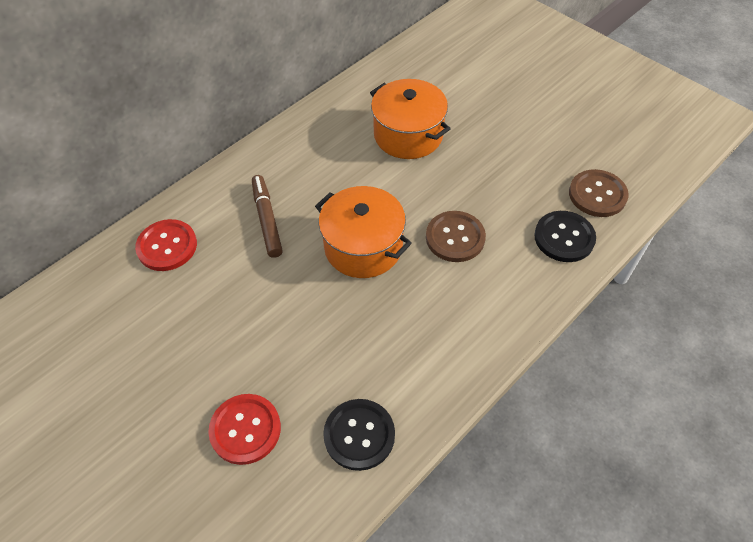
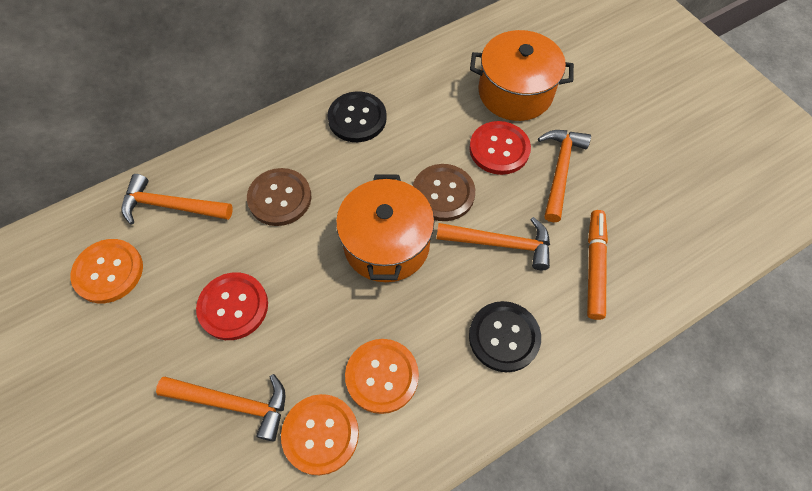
brown marker: 1 -> 0
orange button: 0 -> 3
orange hammer: 0 -> 4
orange marker: 0 -> 1

